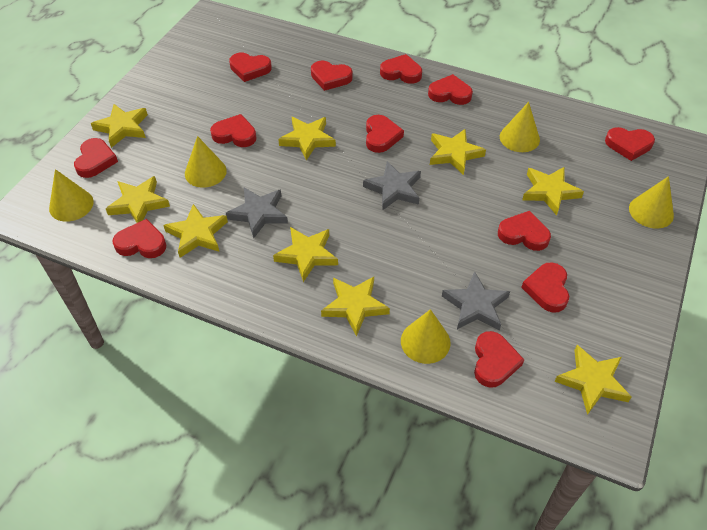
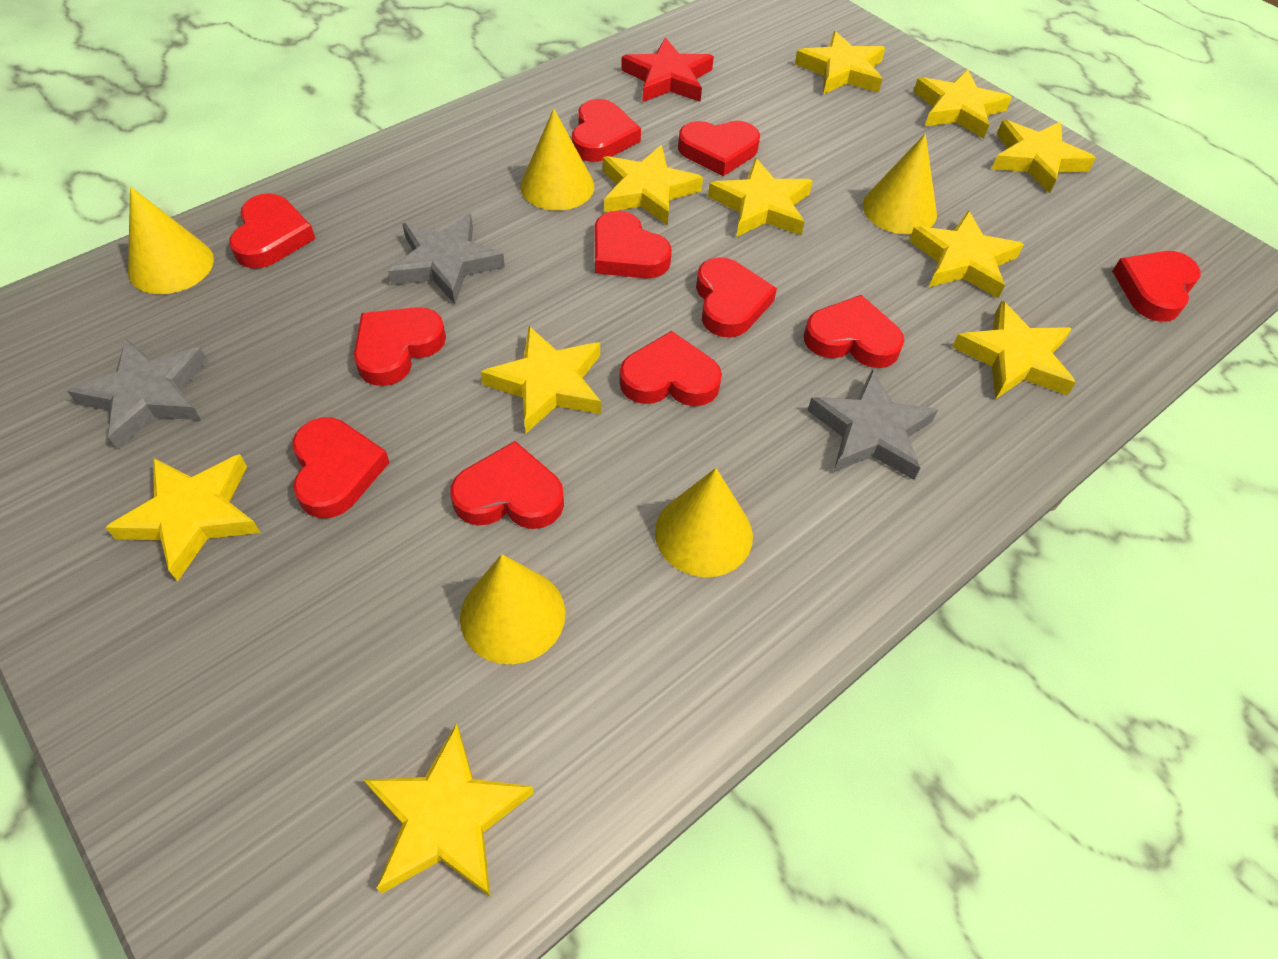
red heart: 12 -> 11
red star: 0 -> 1
yellow star: 9 -> 10

